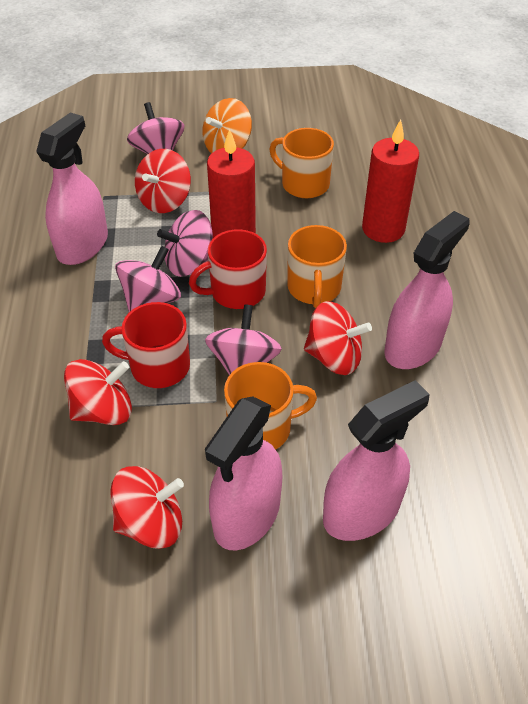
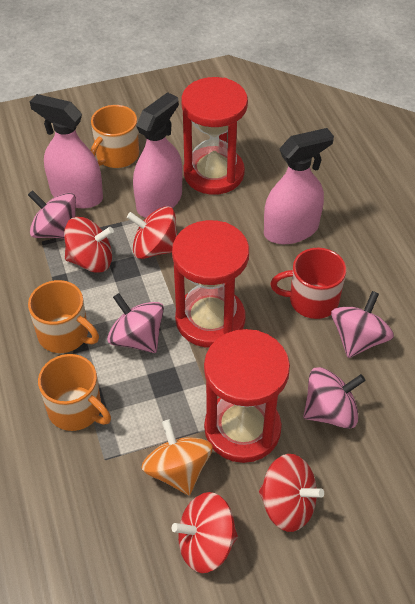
pink spray bottle: 4 -> 3
red candle: 2 -> 0
red hourglass: 0 -> 3
red mug: 2 -> 1

